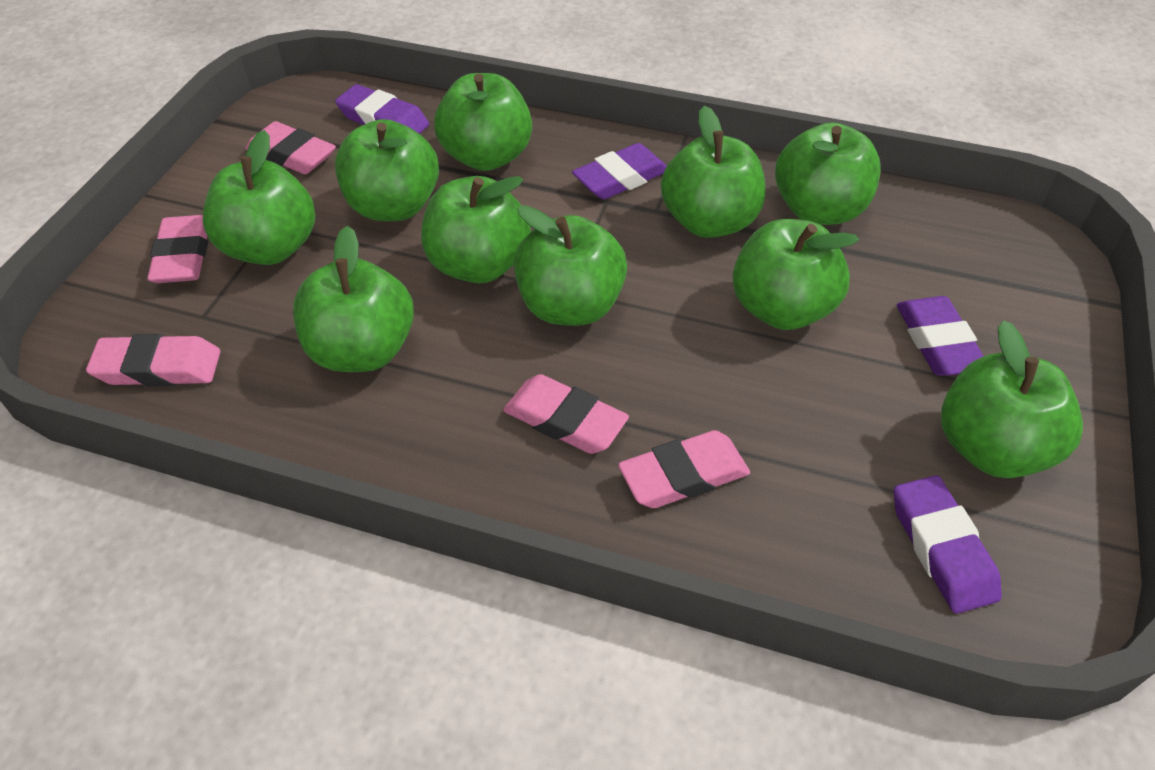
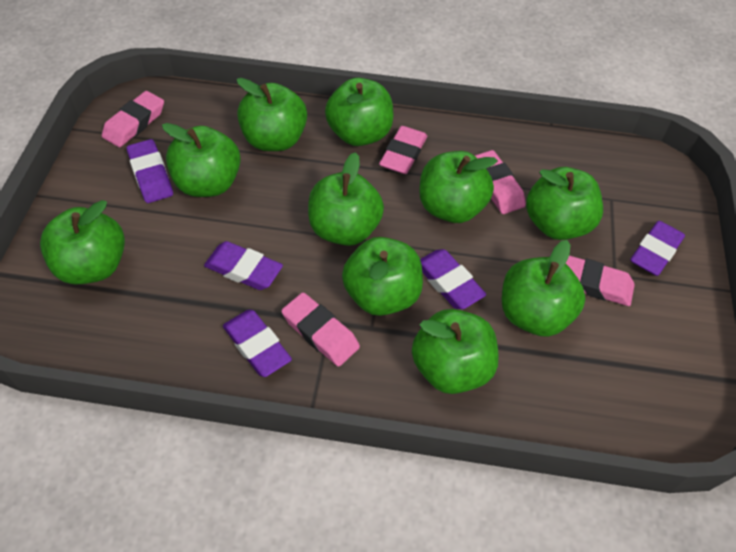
purple eraser: 4 -> 5

